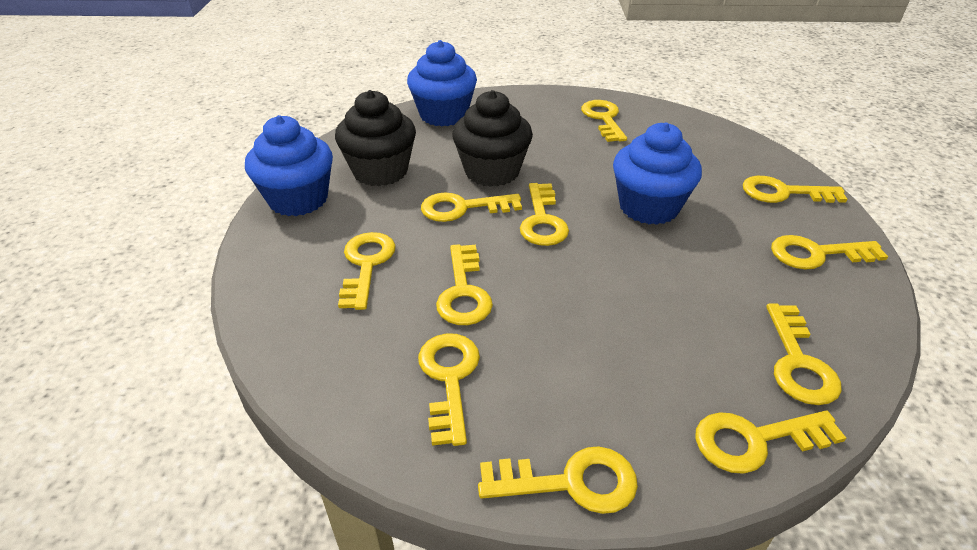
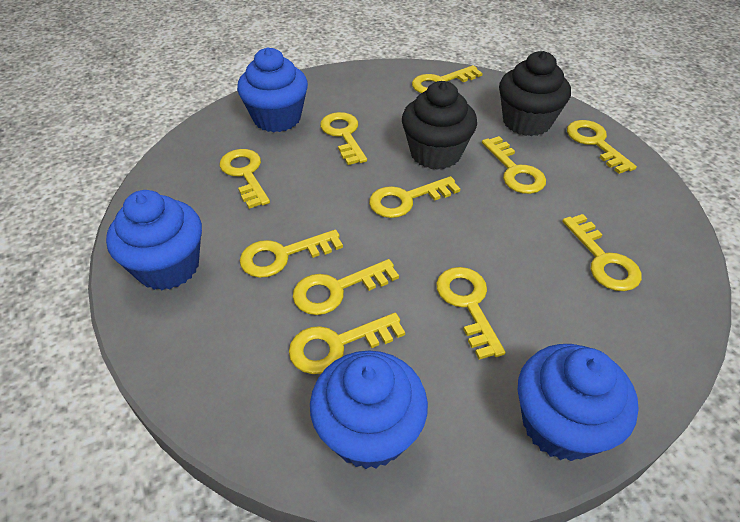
blue cupcake: 3 -> 4

